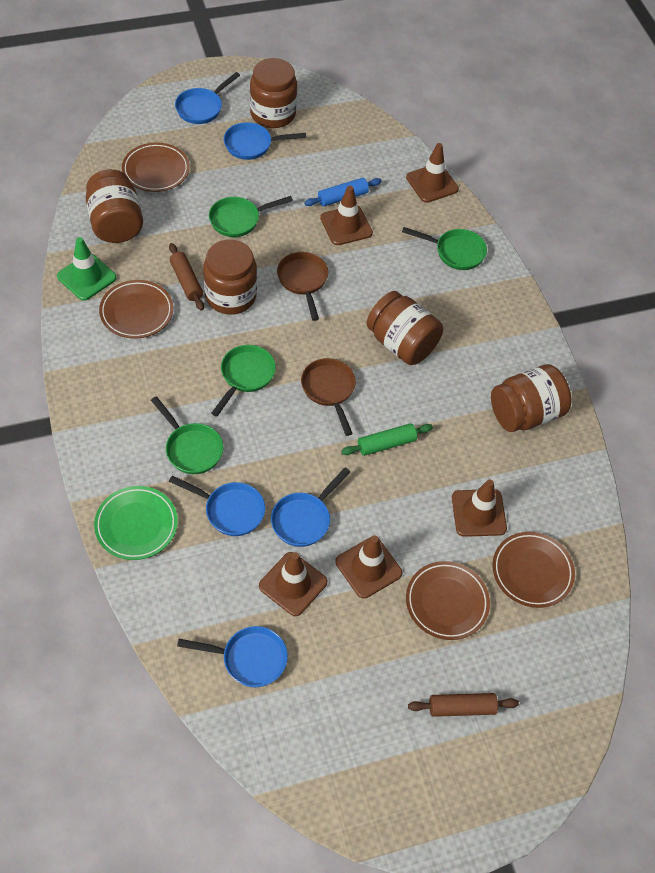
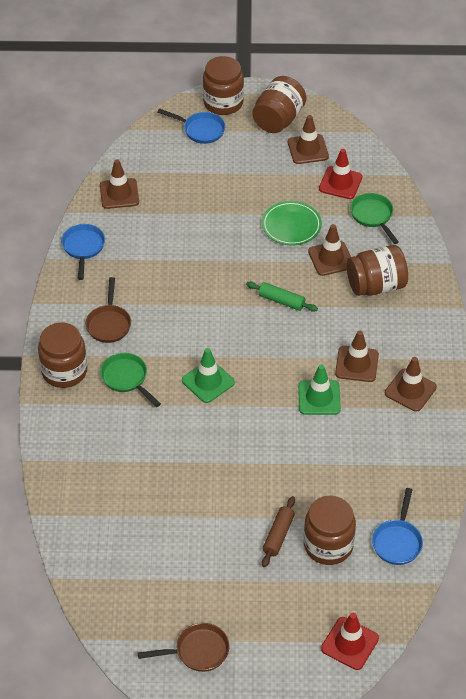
blue pan: 5 -> 3
blue rolling pin: 1 -> 0
brown plate: 4 -> 0
brown rolling pin: 2 -> 1
green pan: 4 -> 2
green traffic cone: 1 -> 2
red traffic cone: 0 -> 2

